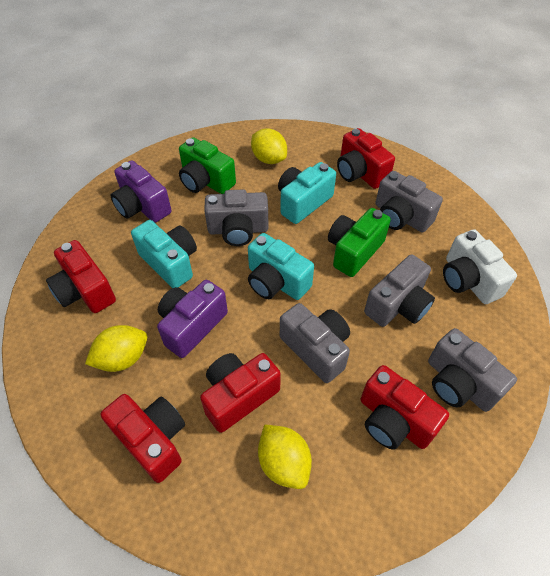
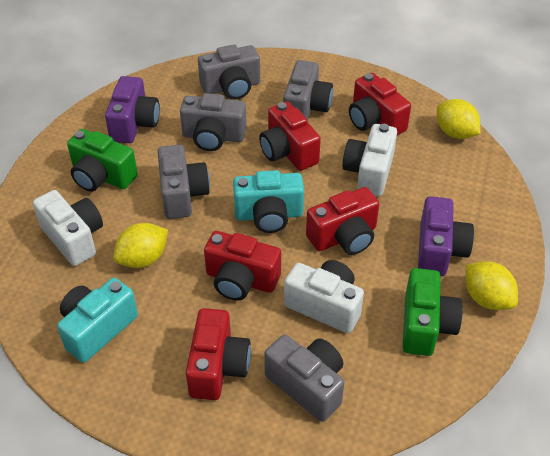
turquoise camera: 3 -> 2
white camera: 1 -> 3

